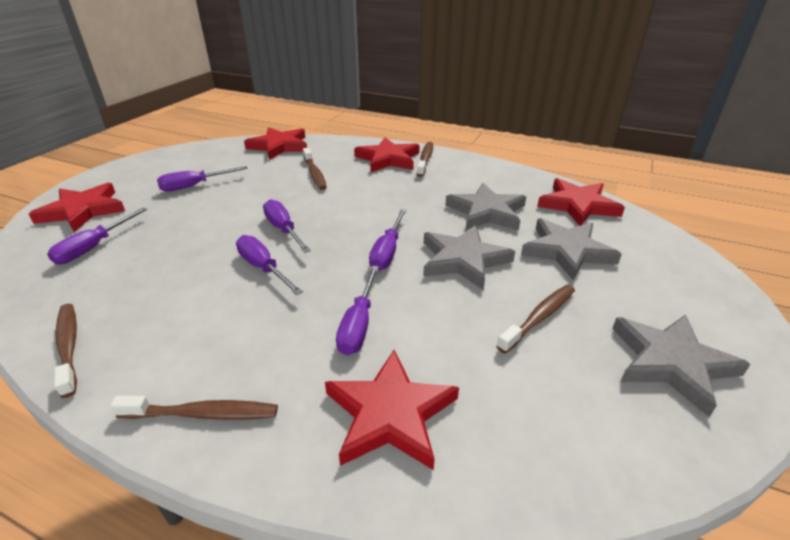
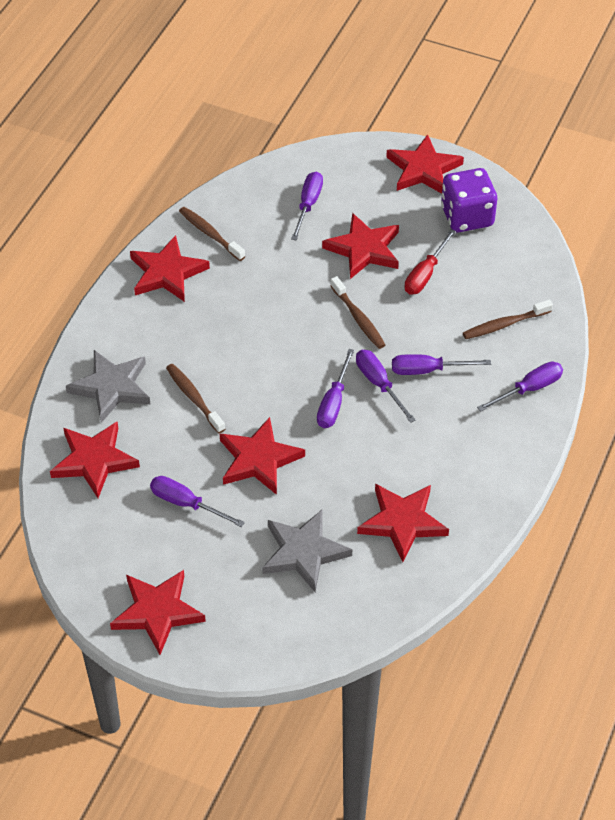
brown toothbrush: 5 -> 4
grey star: 4 -> 2
purple dice: 0 -> 1
red screwdriver: 0 -> 1
red star: 5 -> 7

